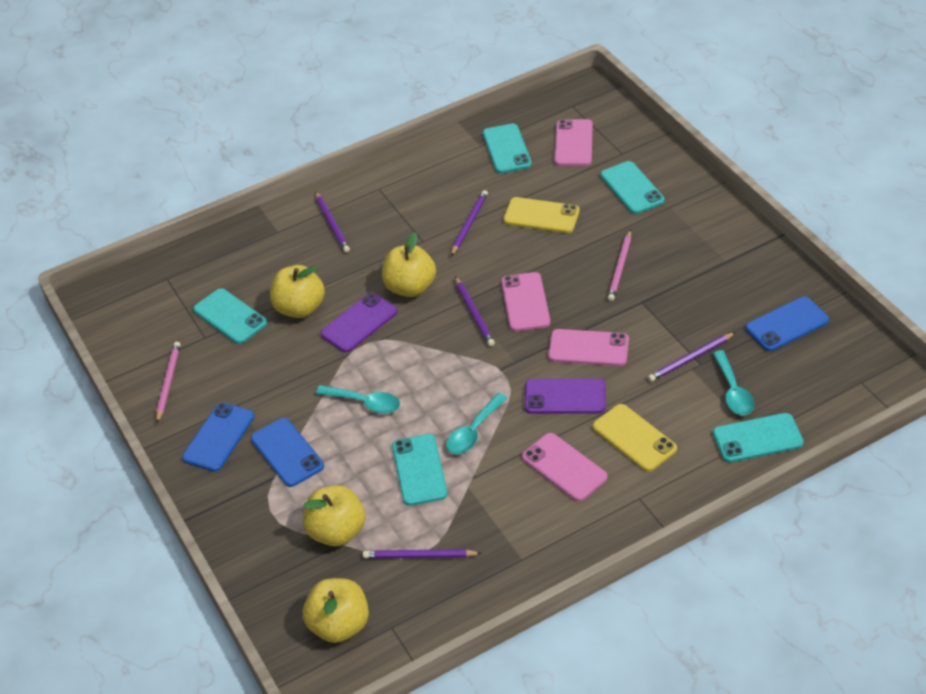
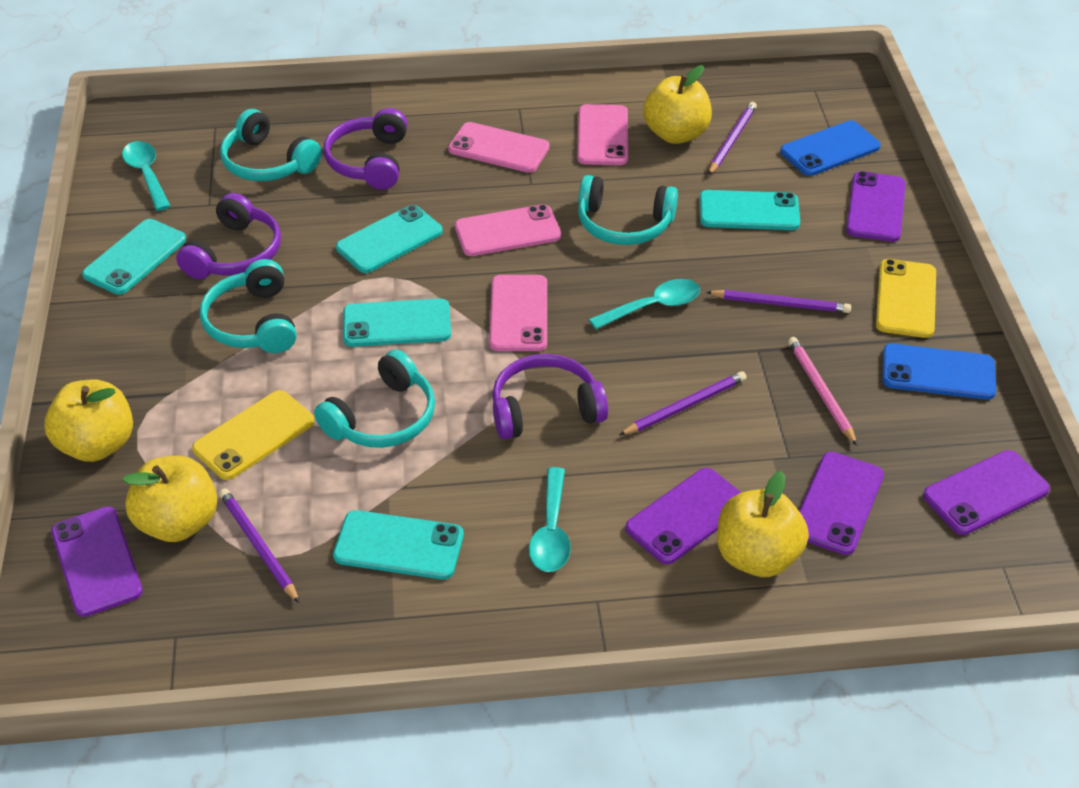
blue phone: 3 -> 2
pink pencil: 2 -> 1
purple headphones: 0 -> 3
purple pencil: 5 -> 4
purple phone: 2 -> 5
turquoise headphones: 0 -> 4

